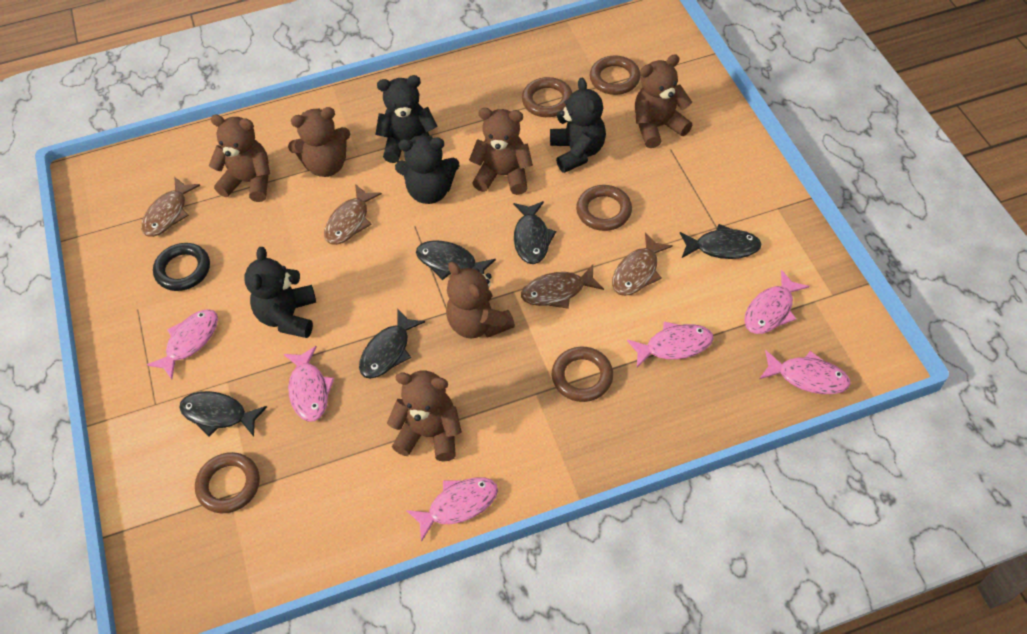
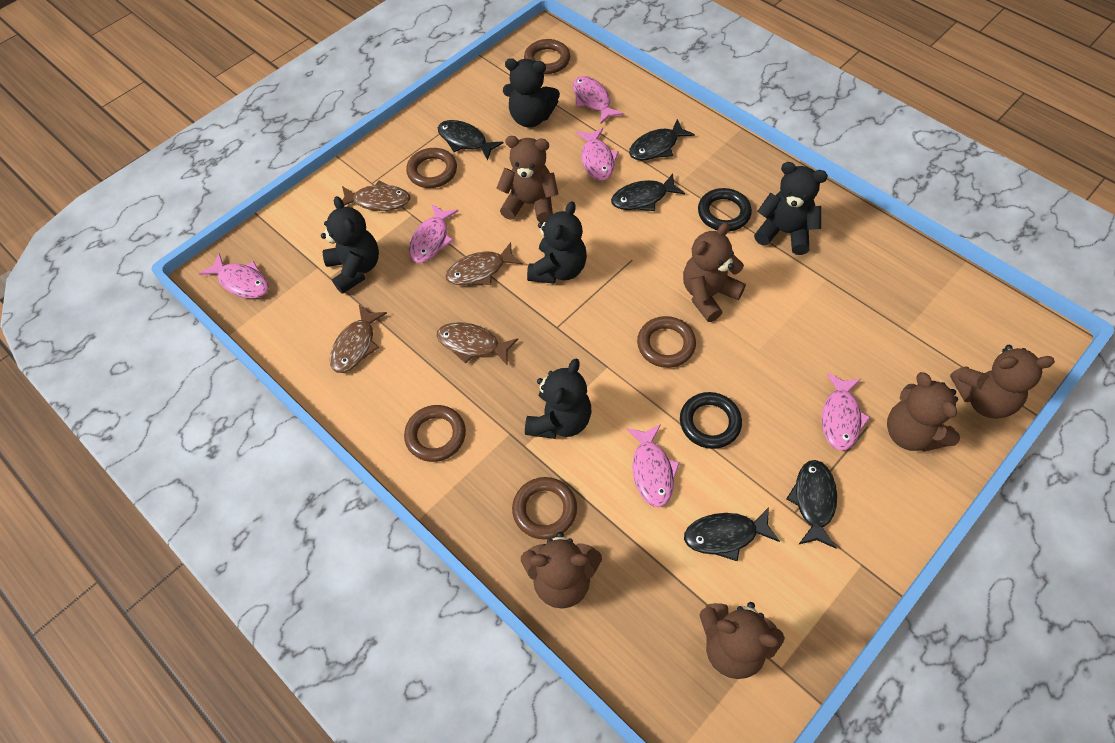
black ring: 1 -> 2
black teddy bear: 4 -> 5

